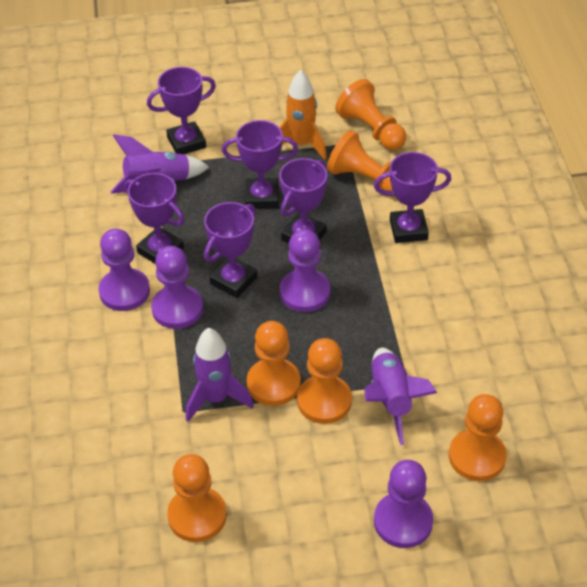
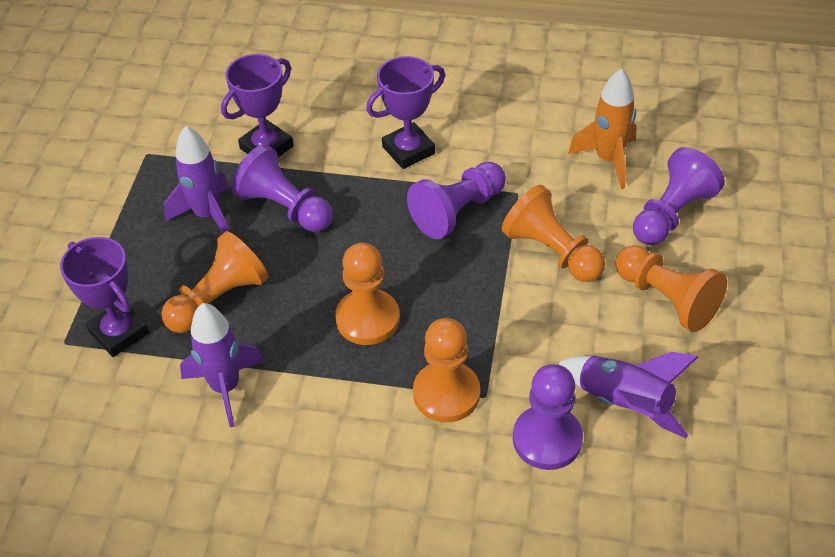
orange pawn: 6 -> 5
purple trophy: 6 -> 3

